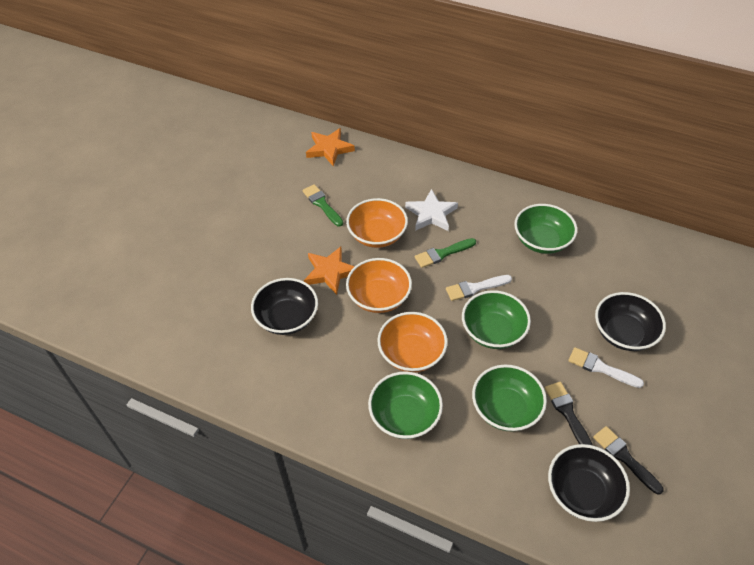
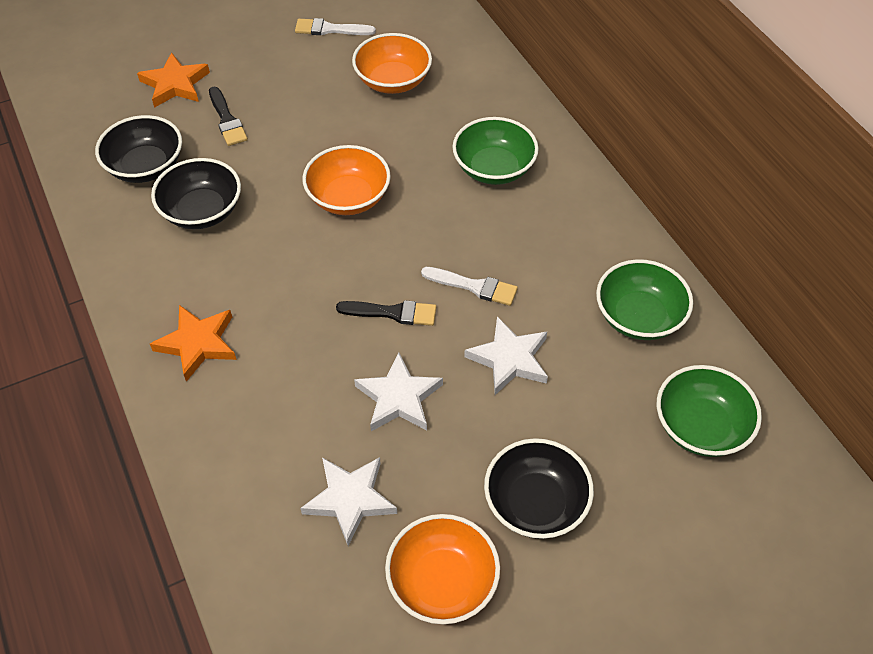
green bowl: 4 -> 3
green brush: 2 -> 0
white star: 1 -> 3

